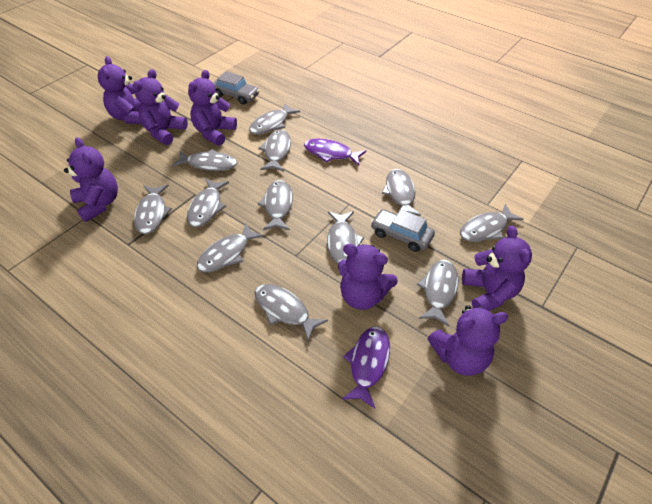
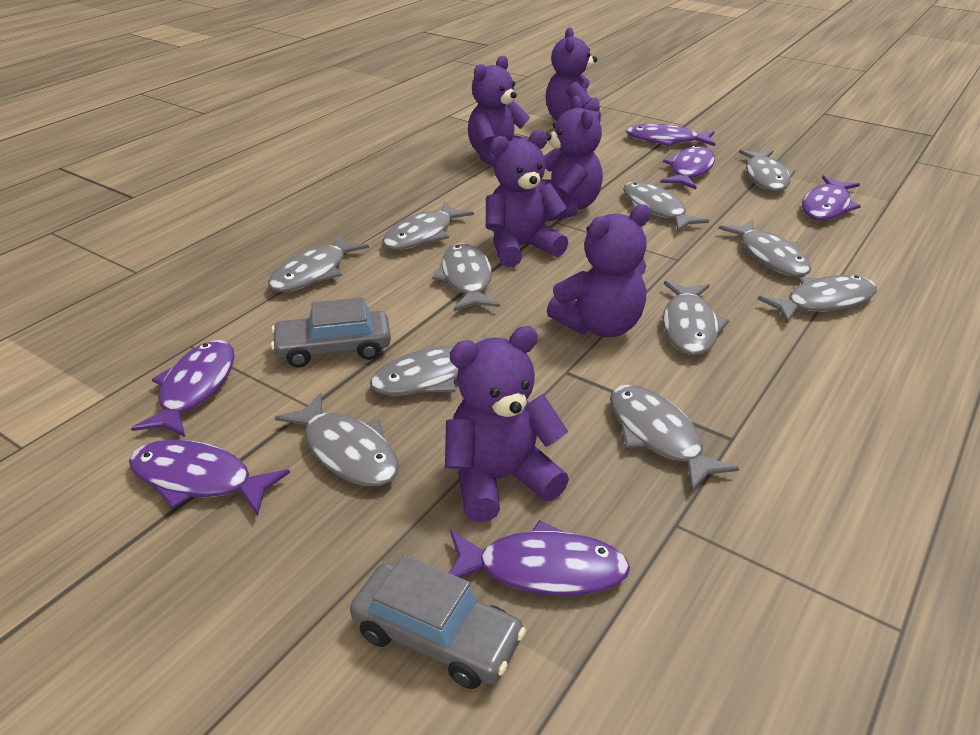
grey fish: 12 -> 11
purple fish: 2 -> 6
purple teddy bear: 7 -> 6

